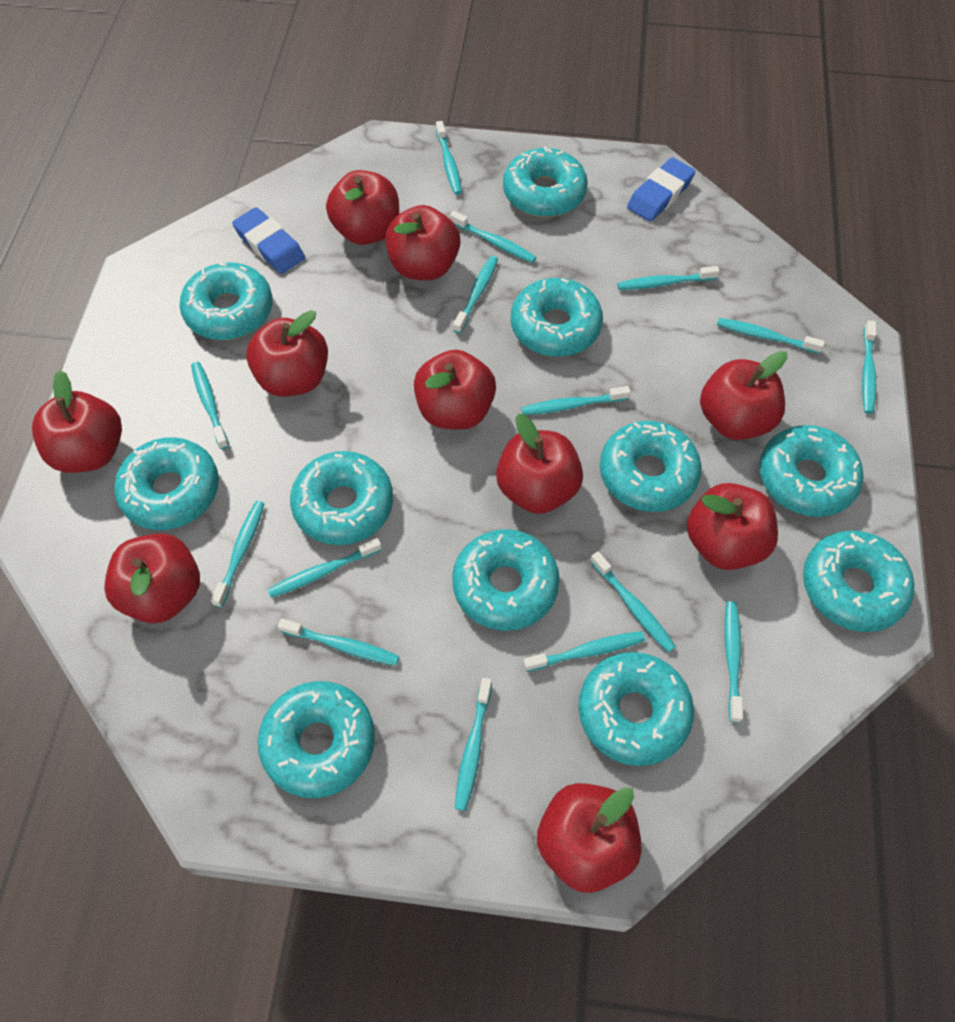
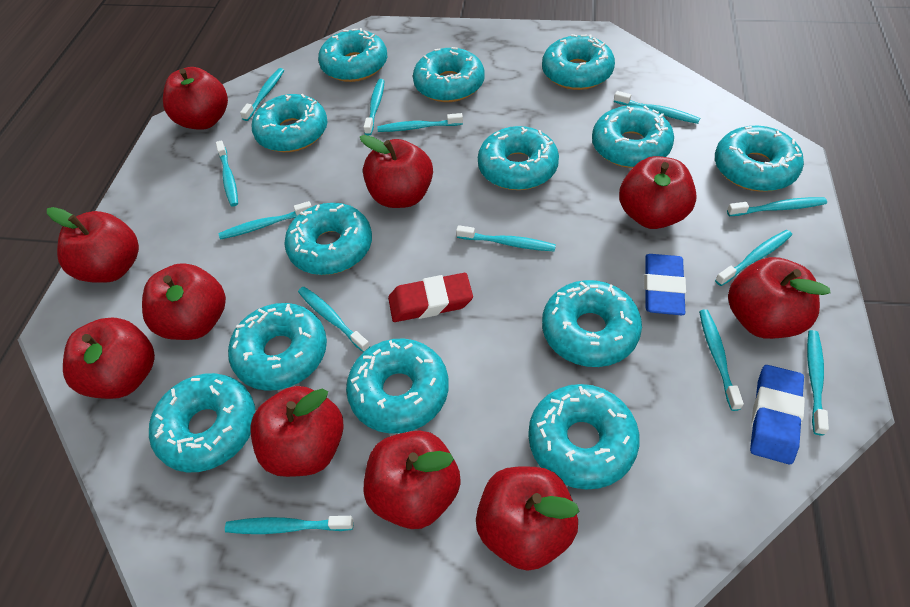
red eraser: 0 -> 1
turquoise donut: 11 -> 13
turquoise toothbrush: 15 -> 13

